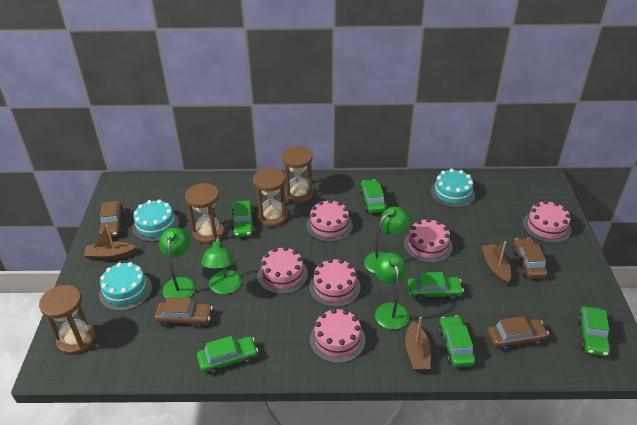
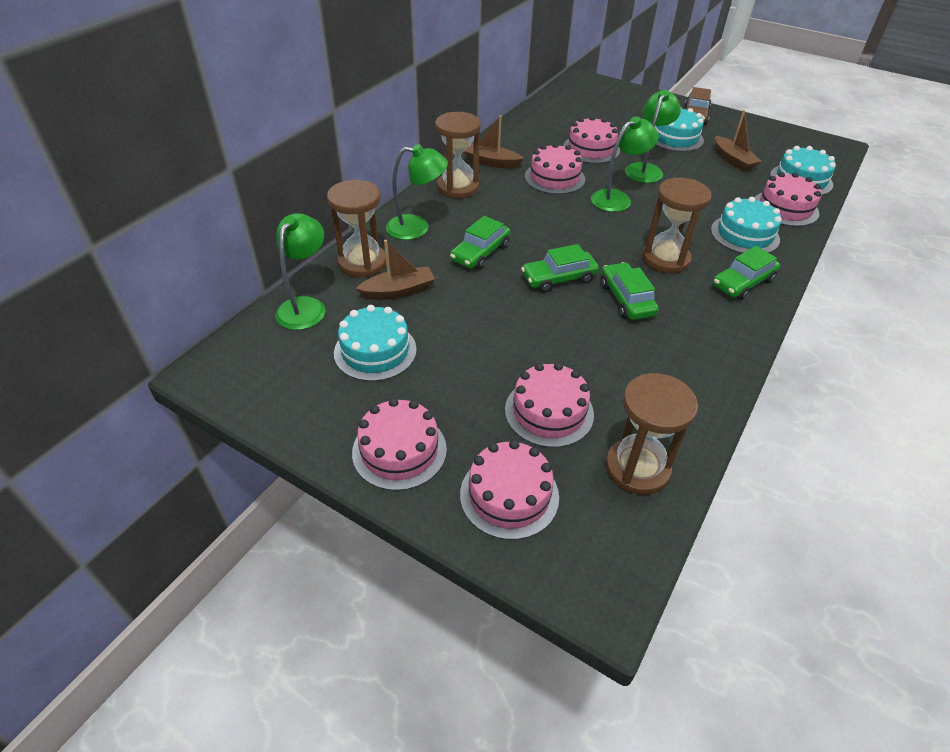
brown car: 4 -> 1
green car: 6 -> 4
turquoise cake: 3 -> 4

